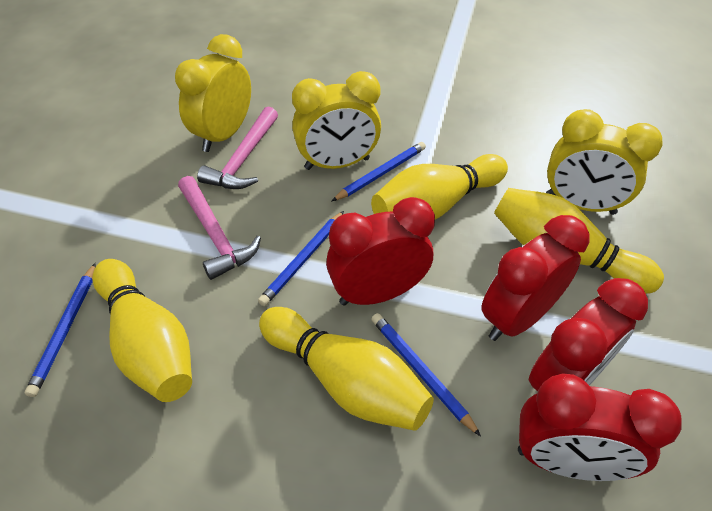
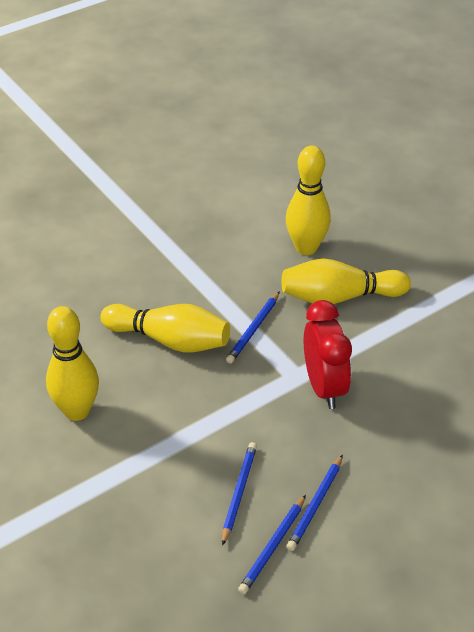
pink hammer: 2 -> 0
red clock: 4 -> 1
yellow clock: 3 -> 0

